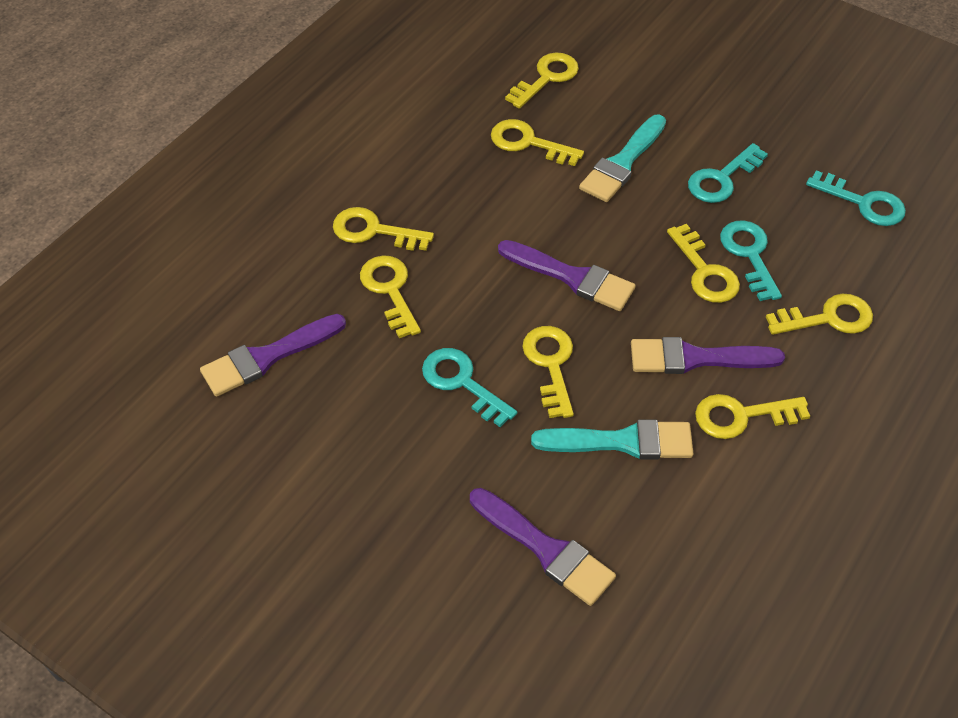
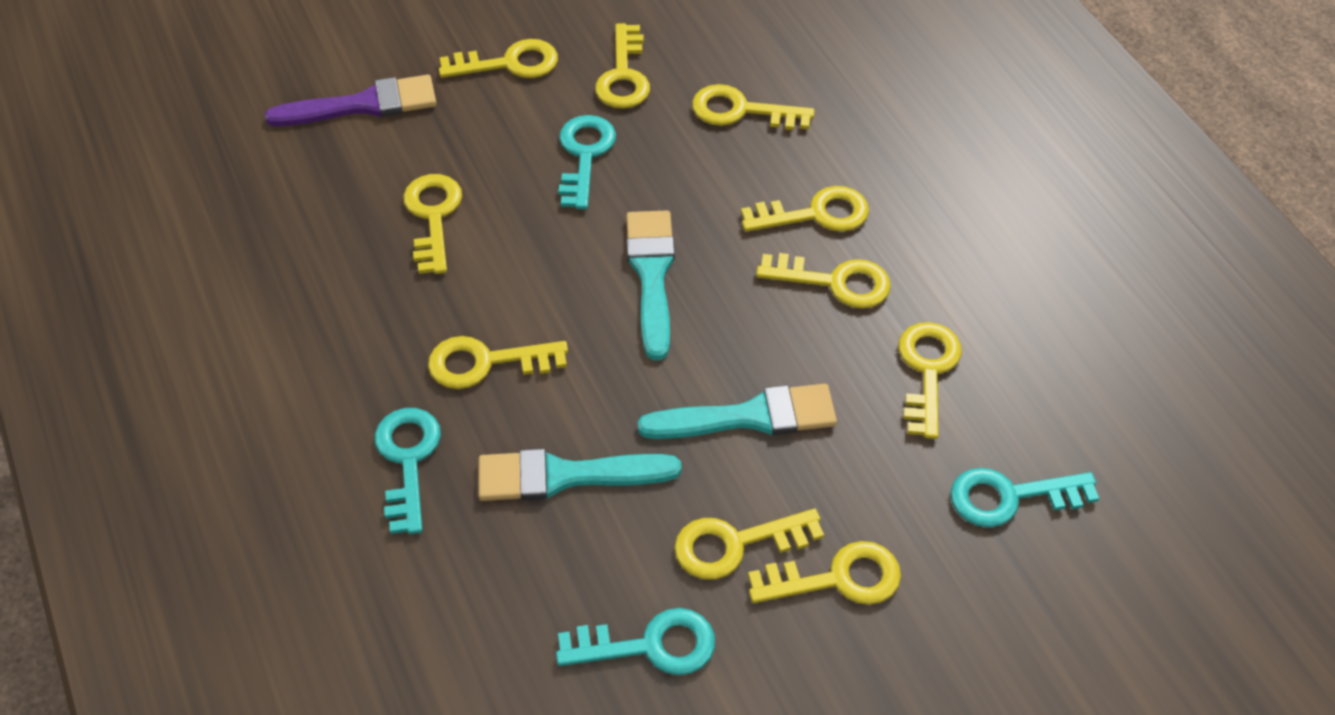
purple brush: 4 -> 1
turquoise brush: 2 -> 3
yellow key: 8 -> 10

